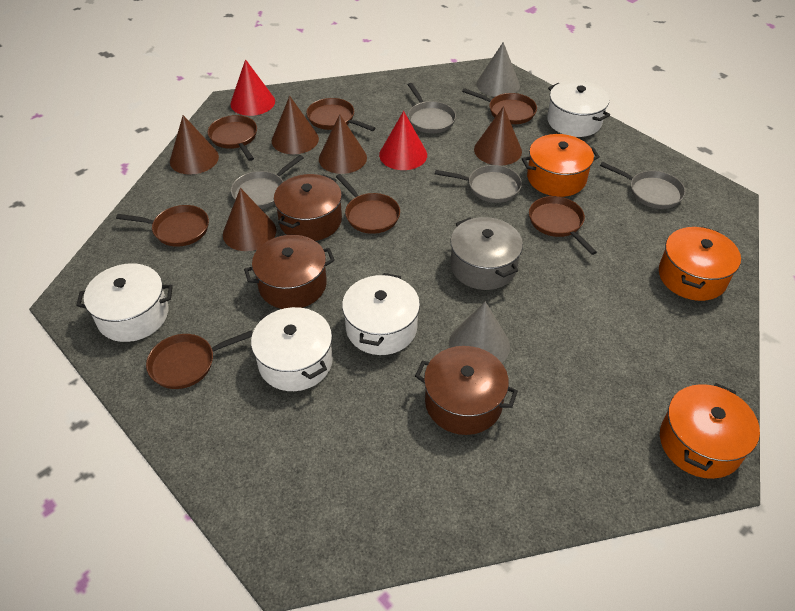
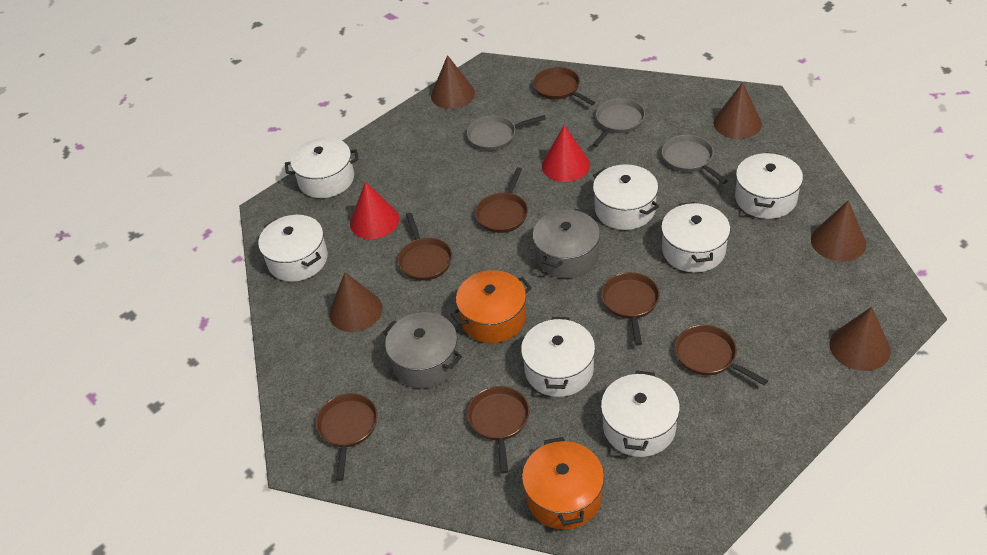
brown pot: 3 -> 0
grey cone: 2 -> 0
grey pan: 4 -> 3
grey pot: 1 -> 2
orange pot: 3 -> 2
white pot: 4 -> 7

